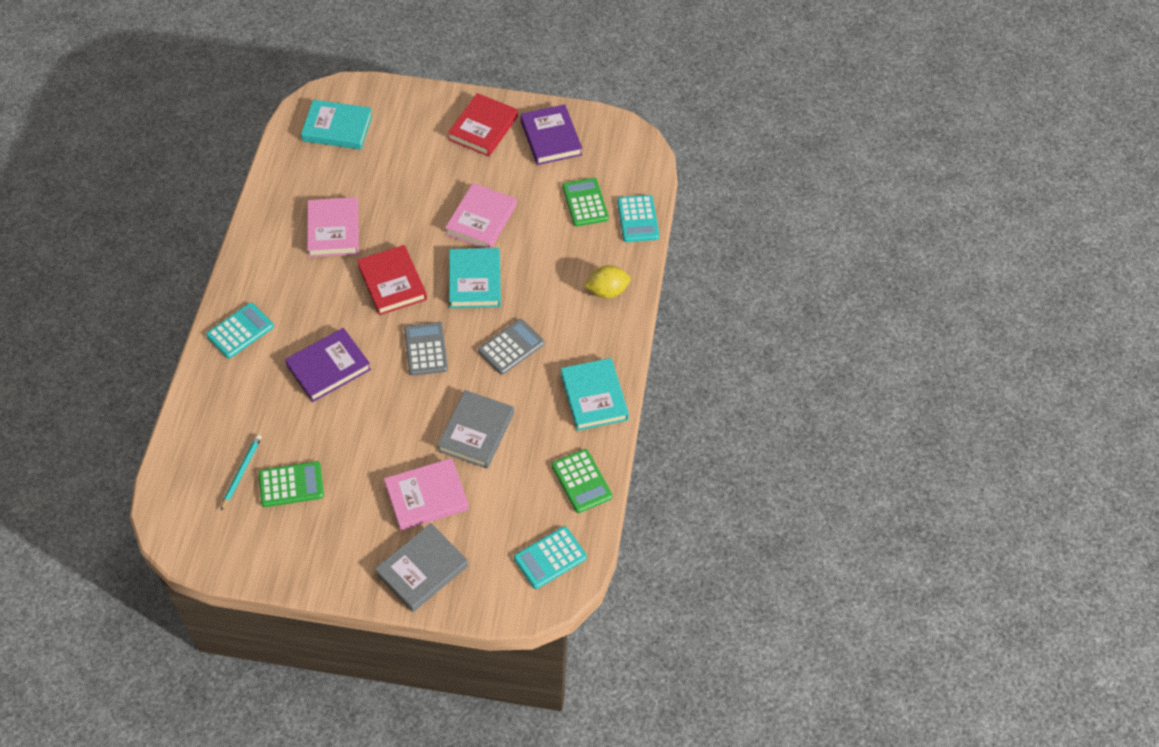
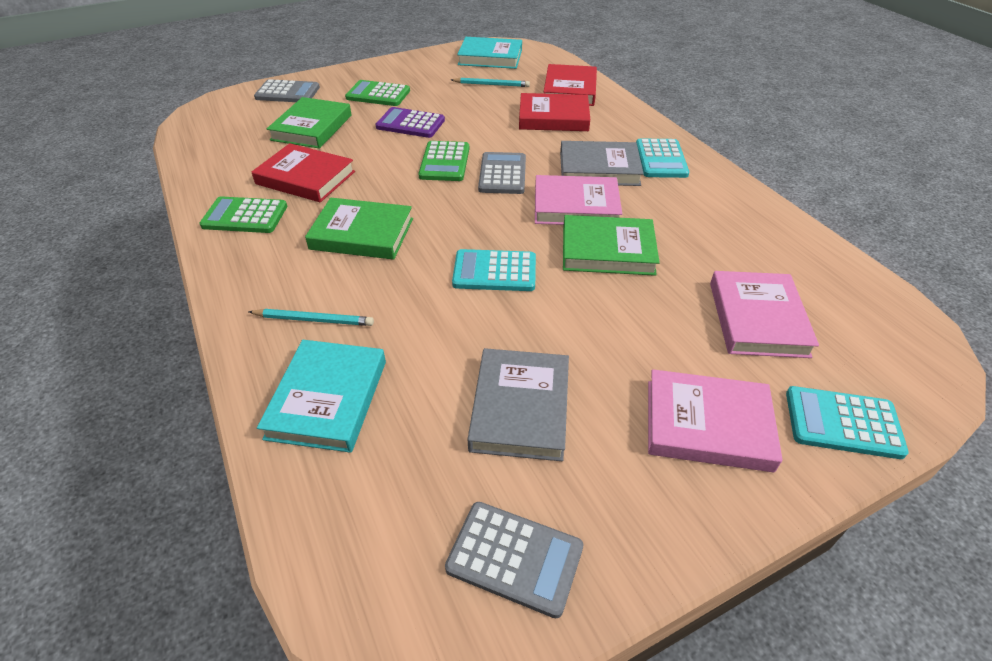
green book: 0 -> 3
grey calculator: 2 -> 3
purple book: 2 -> 0
purple calculator: 0 -> 1
red book: 2 -> 3
turquoise book: 3 -> 2
turquoise pencil: 1 -> 2
yellow lemon: 1 -> 0

